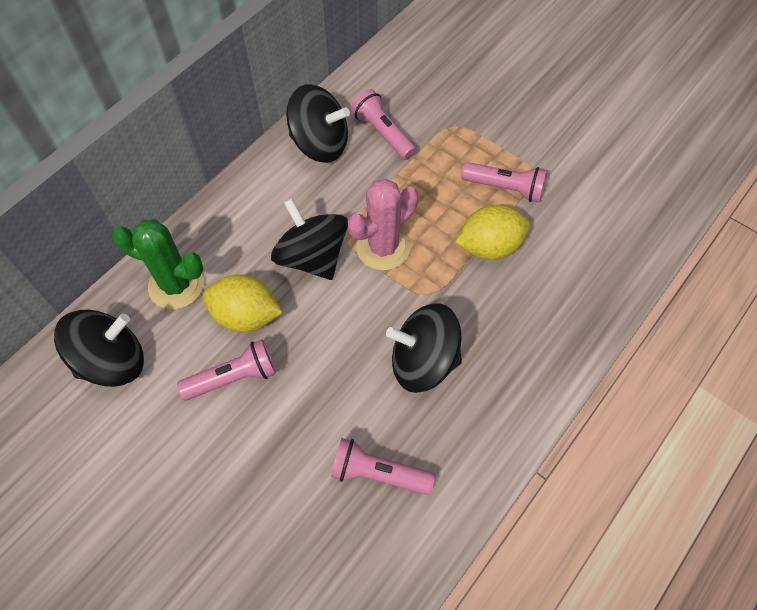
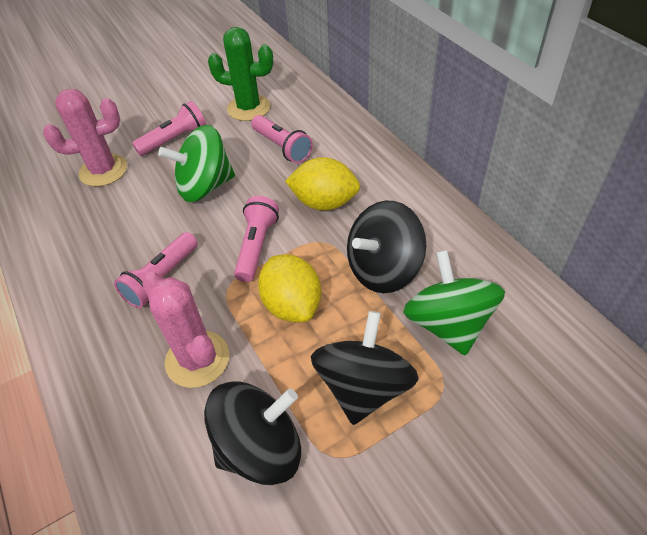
black spinning top: 4 -> 3
green spinning top: 0 -> 2
pink cactus: 1 -> 2

